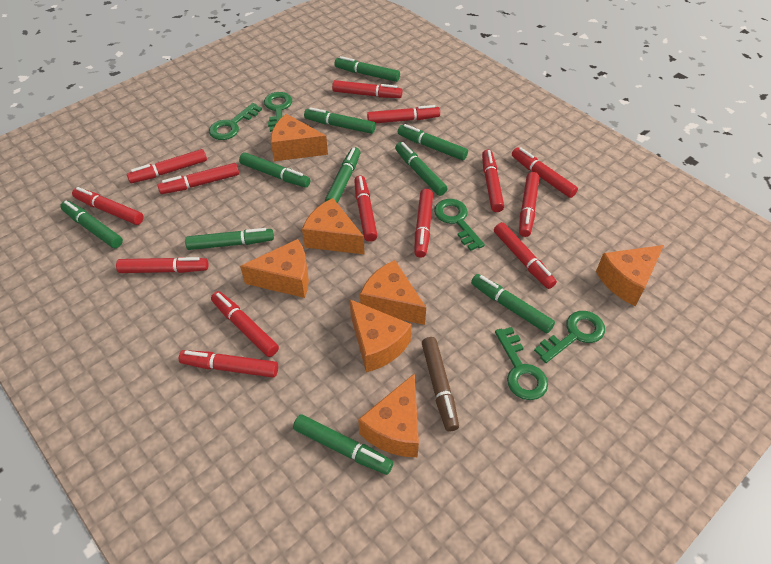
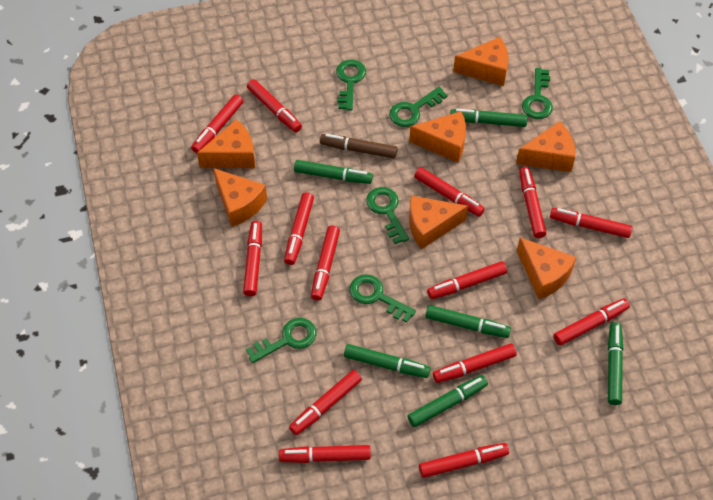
green key: 5 -> 6
green marker: 10 -> 6

